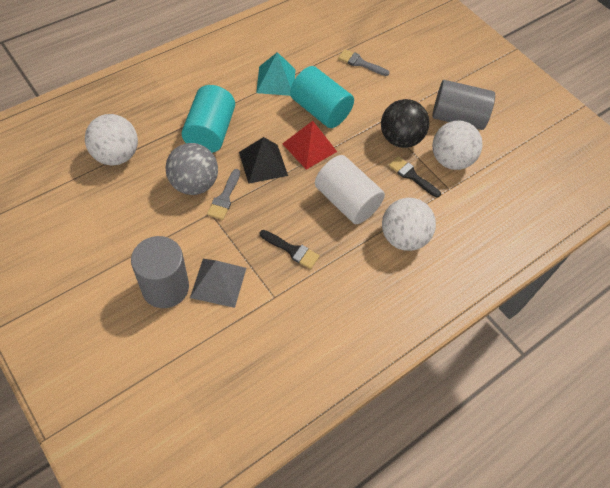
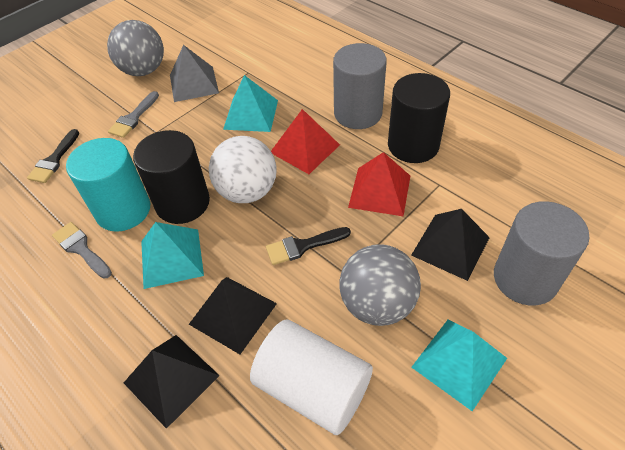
black ball: 1 -> 0
black cylinder: 0 -> 2
black pyramid: 1 -> 3
grey ball: 1 -> 2
red pyramid: 1 -> 2
turquoise cylinder: 2 -> 1
turquoise pyramid: 1 -> 3
white ball: 3 -> 1

